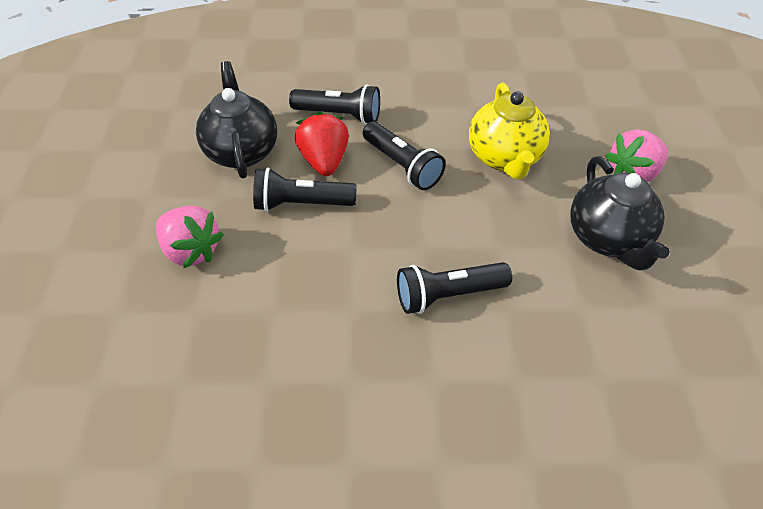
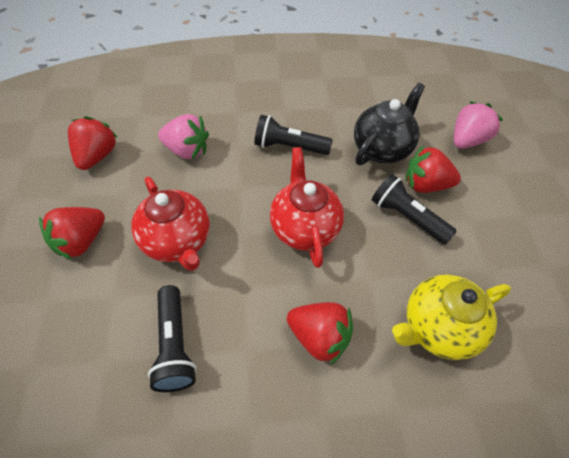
black flashlight: 4 -> 3
black teapot: 2 -> 1
red strawberry: 1 -> 4
red teapot: 0 -> 2

